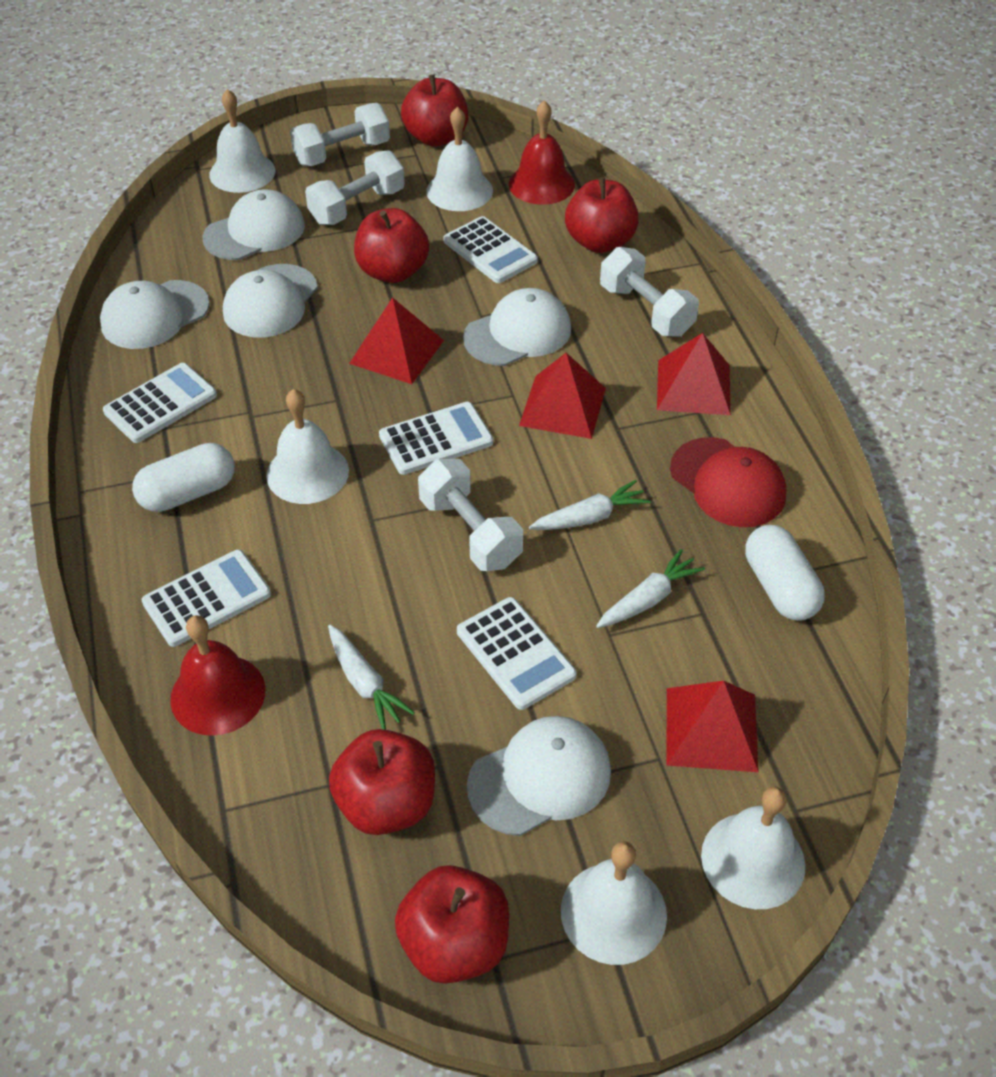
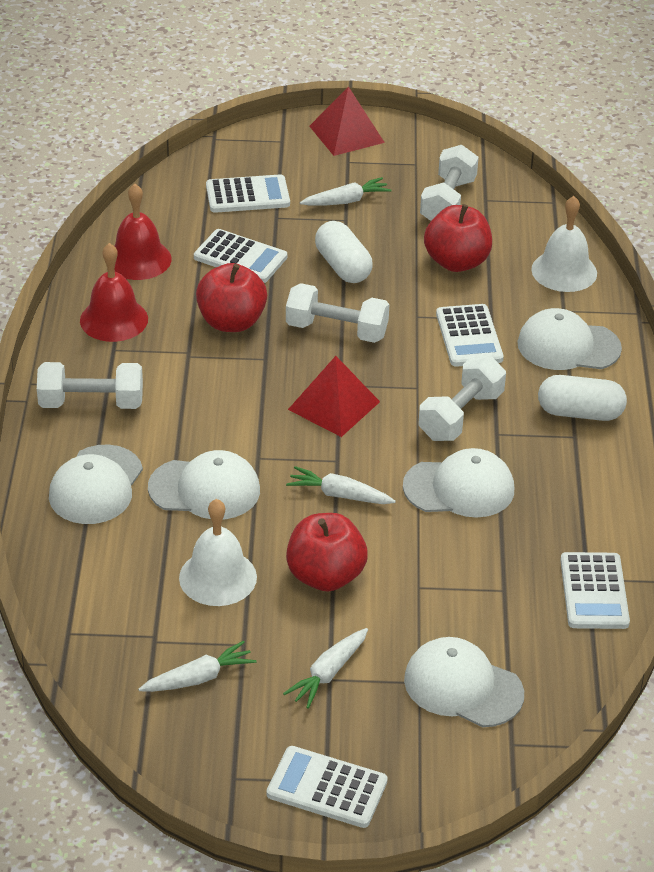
red apple: 5 -> 3
red cap: 1 -> 0
red pyramid: 4 -> 2
white bell: 5 -> 2
white carrot: 3 -> 4

